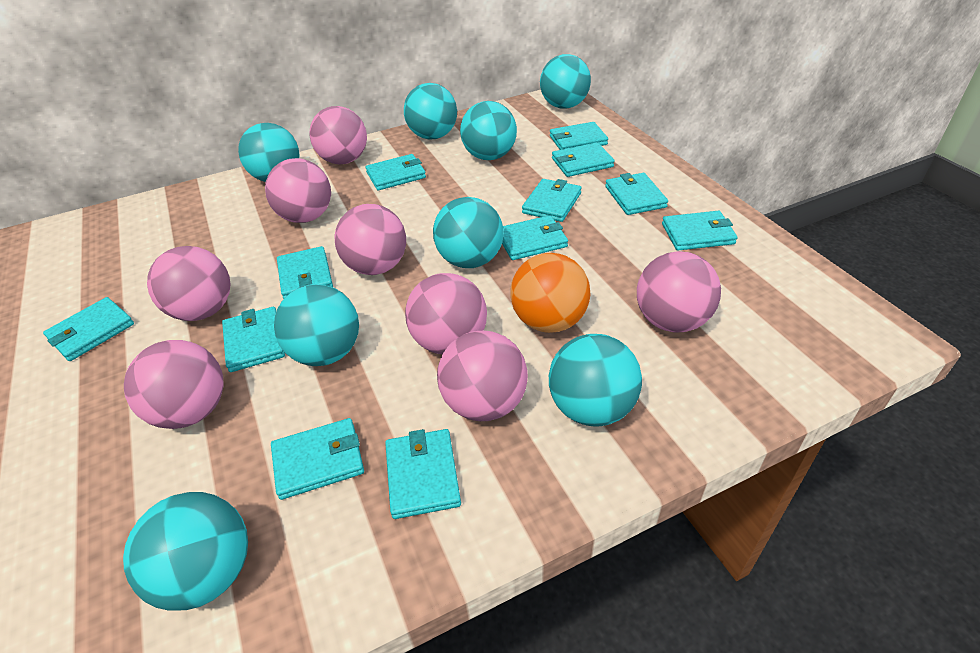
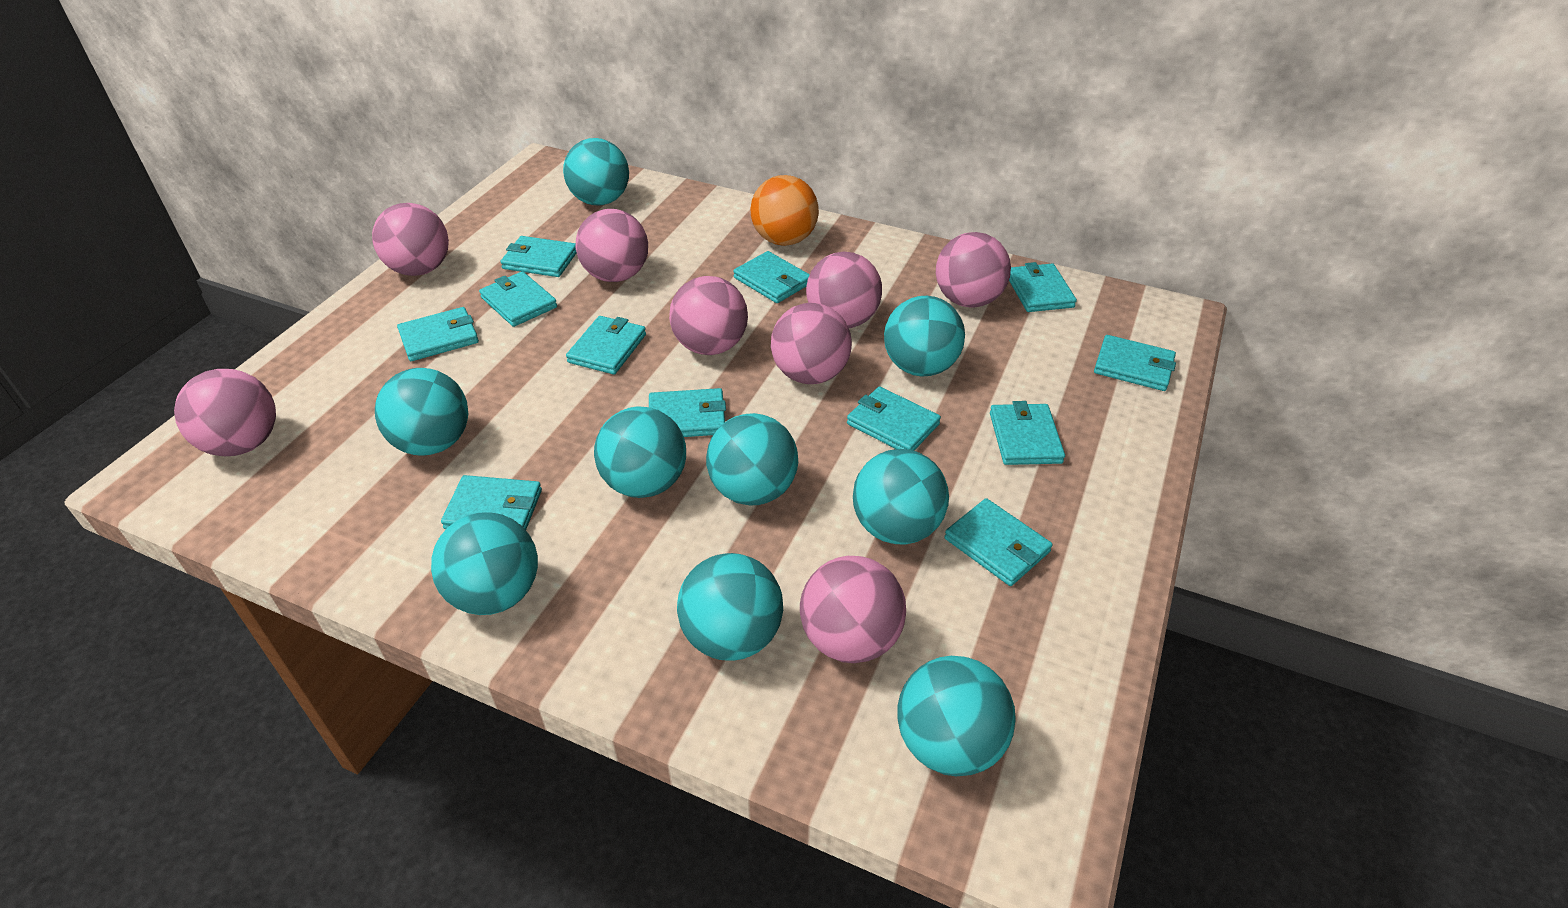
turquoise ball: 8 -> 9

